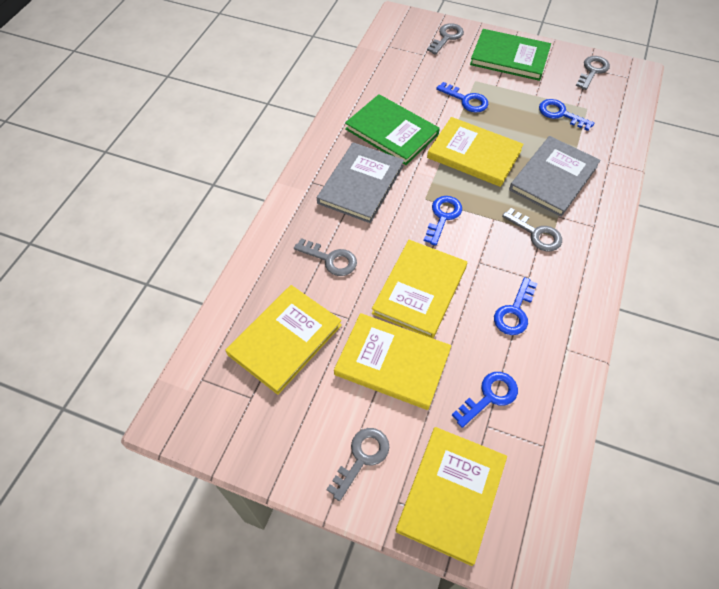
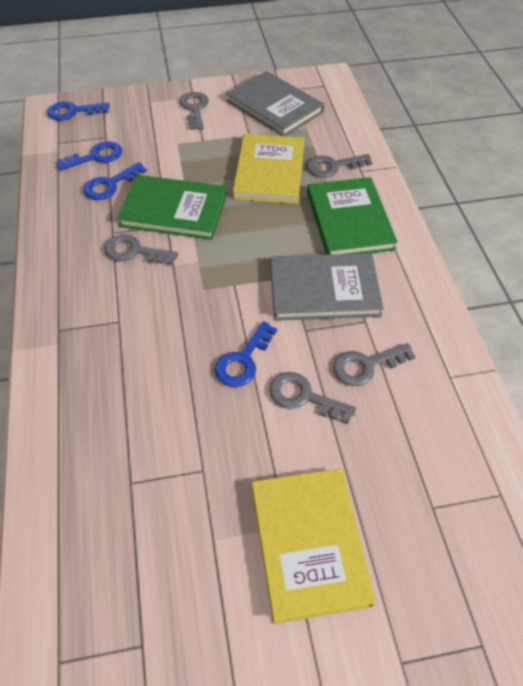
blue key: 5 -> 4
yellow book: 5 -> 2

